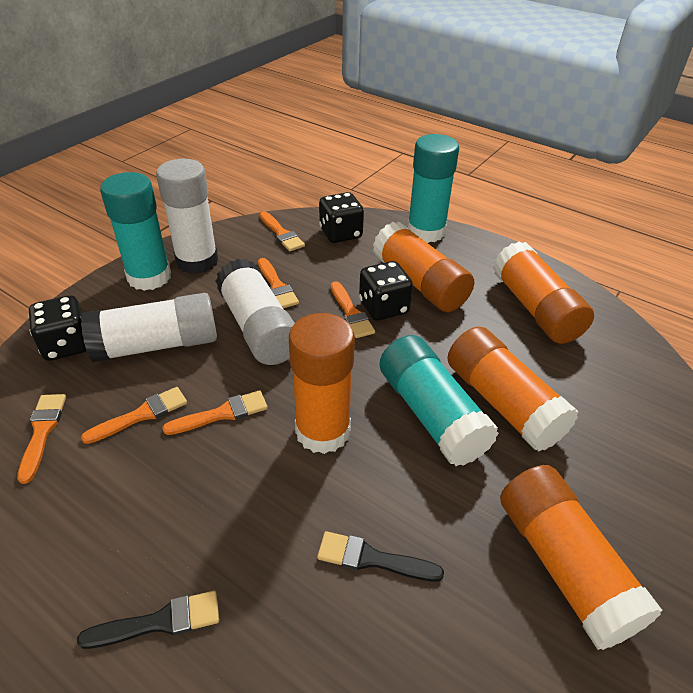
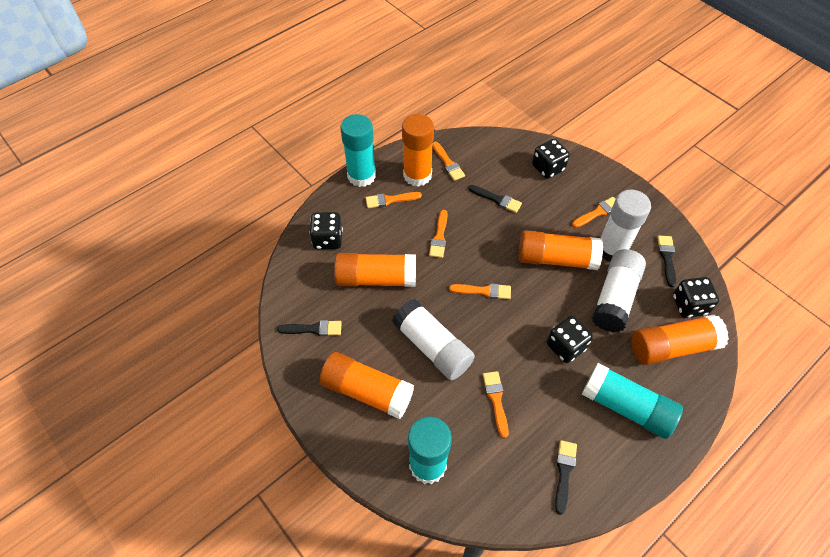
black brush: 2 -> 4
black dice: 3 -> 4

